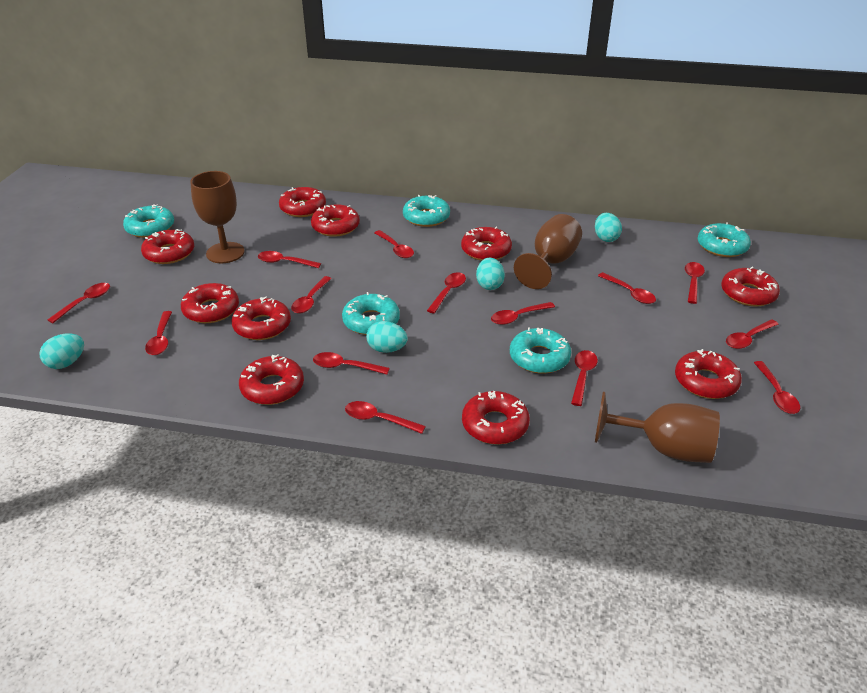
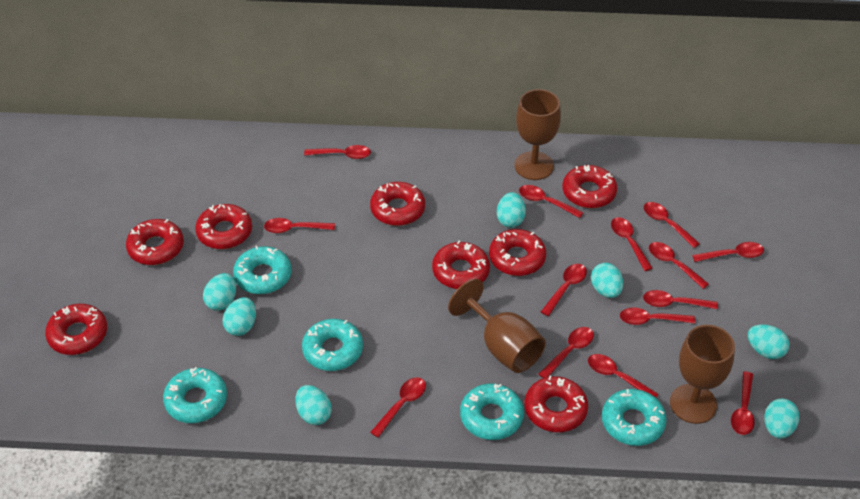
red donut: 10 -> 8
turquoise egg: 4 -> 7

